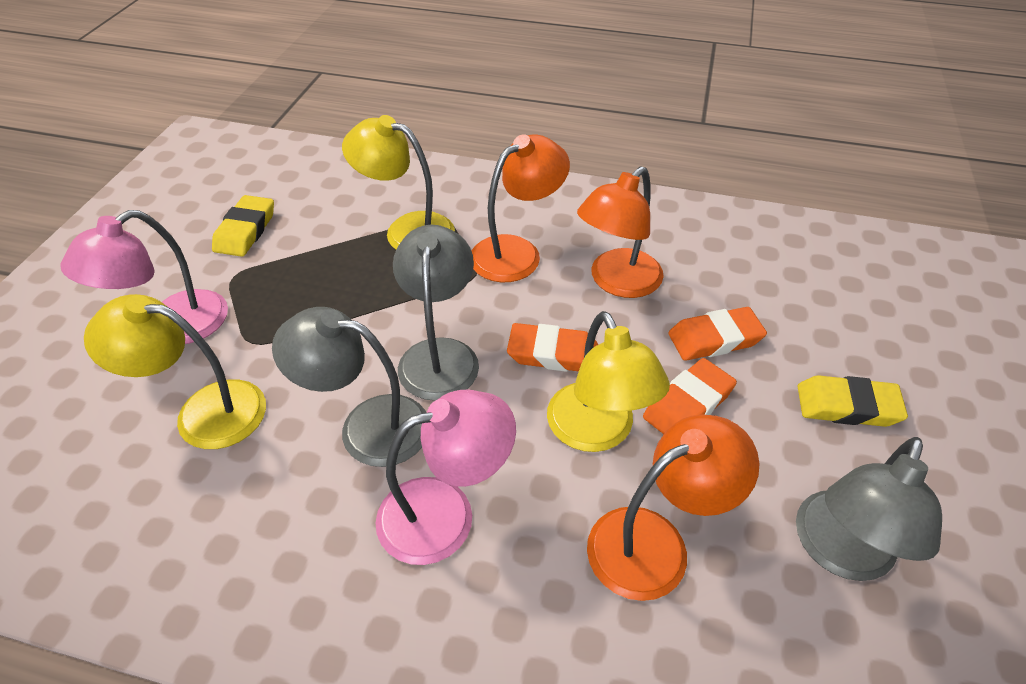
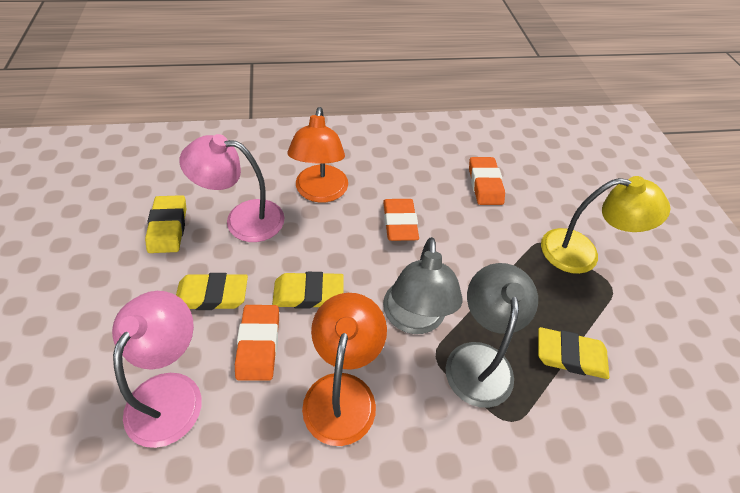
grey lamp: 3 -> 2
orange lamp: 3 -> 2
yellow eraser: 2 -> 4
yellow lamp: 3 -> 1

